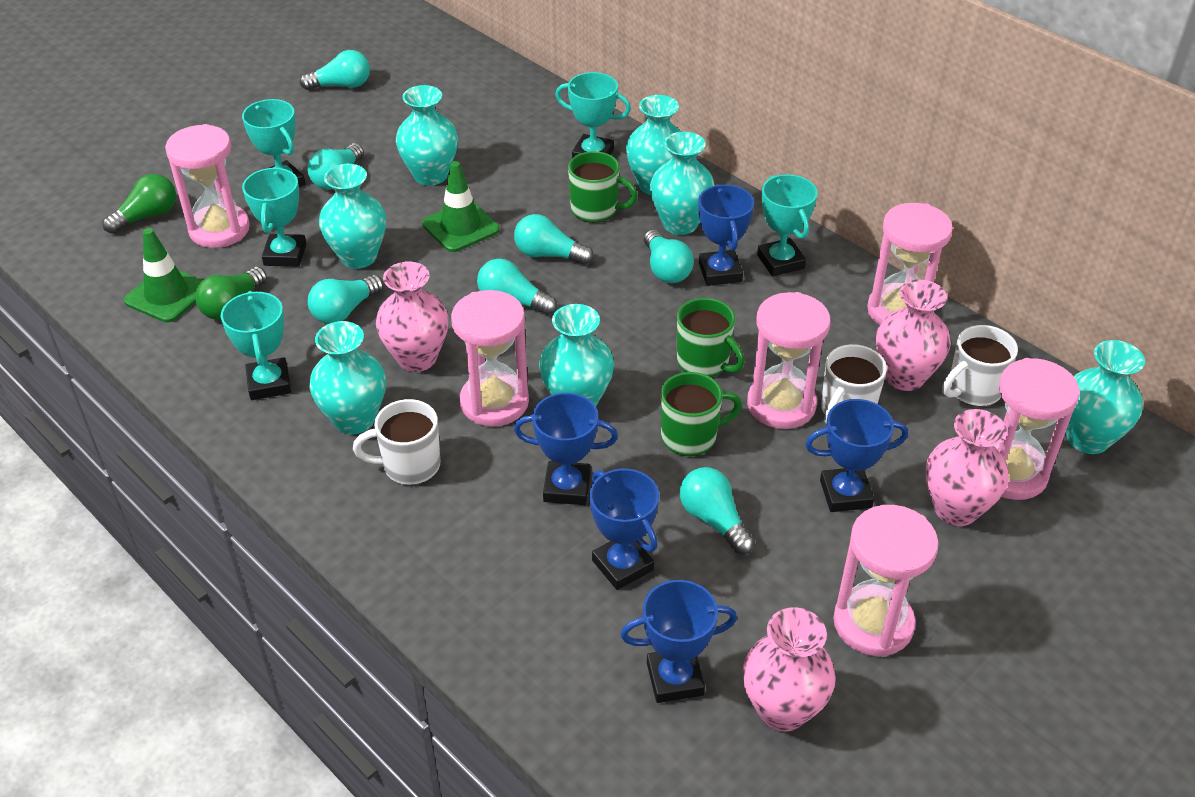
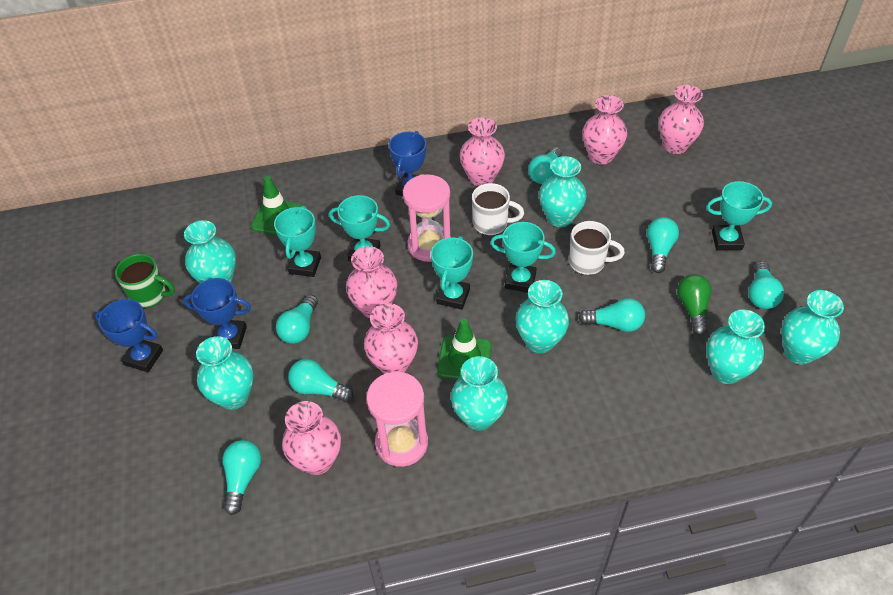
blue trophy: 5 -> 3
green light bulb: 2 -> 1
green mug: 3 -> 1
pink hourglass: 6 -> 2
pink vase: 4 -> 6
white mug: 3 -> 2

